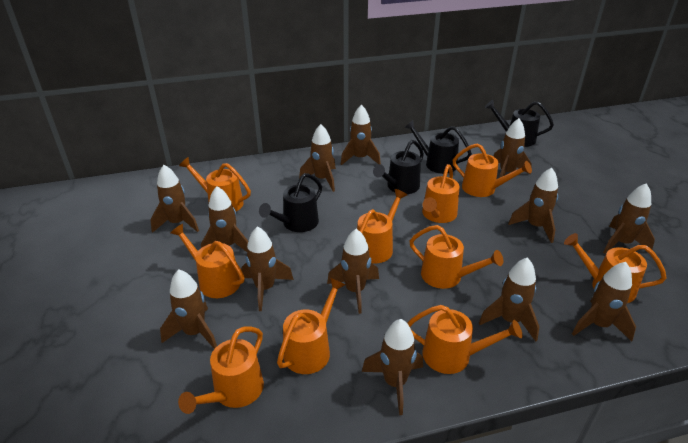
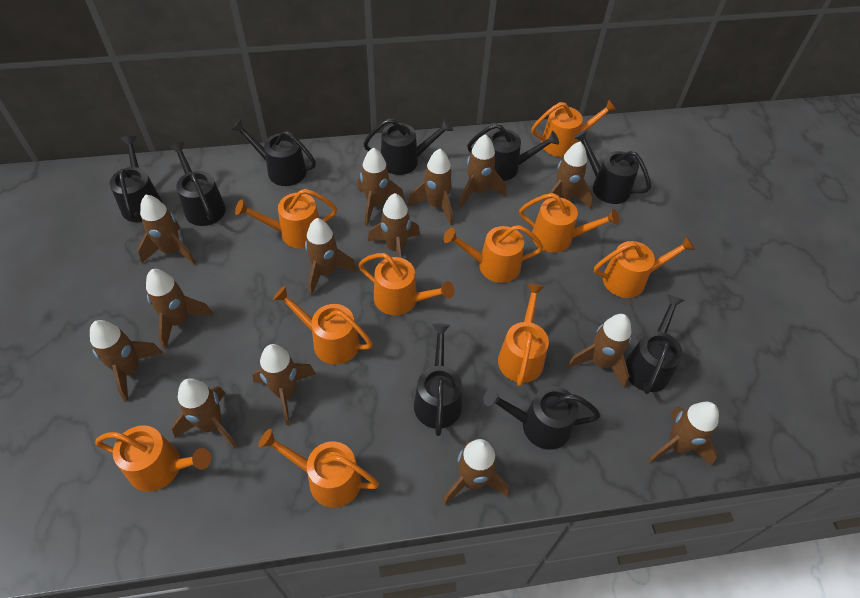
black watering can: 4 -> 9
brown rocket: 13 -> 14

